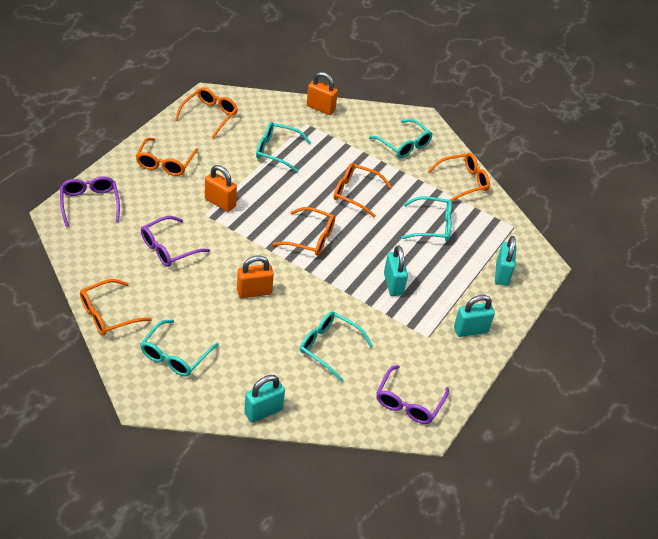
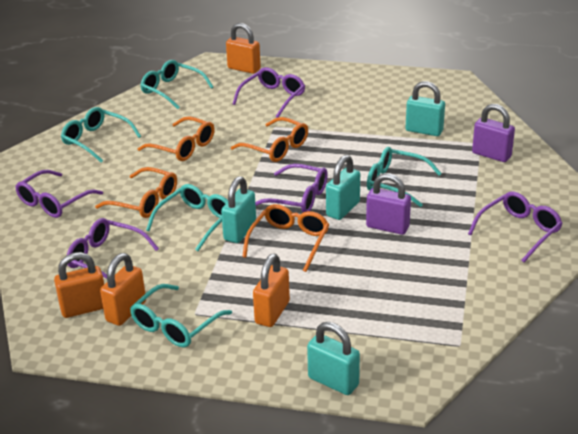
orange glasses: 6 -> 4
orange padlock: 3 -> 4
purple glasses: 3 -> 5
purple padlock: 0 -> 2

